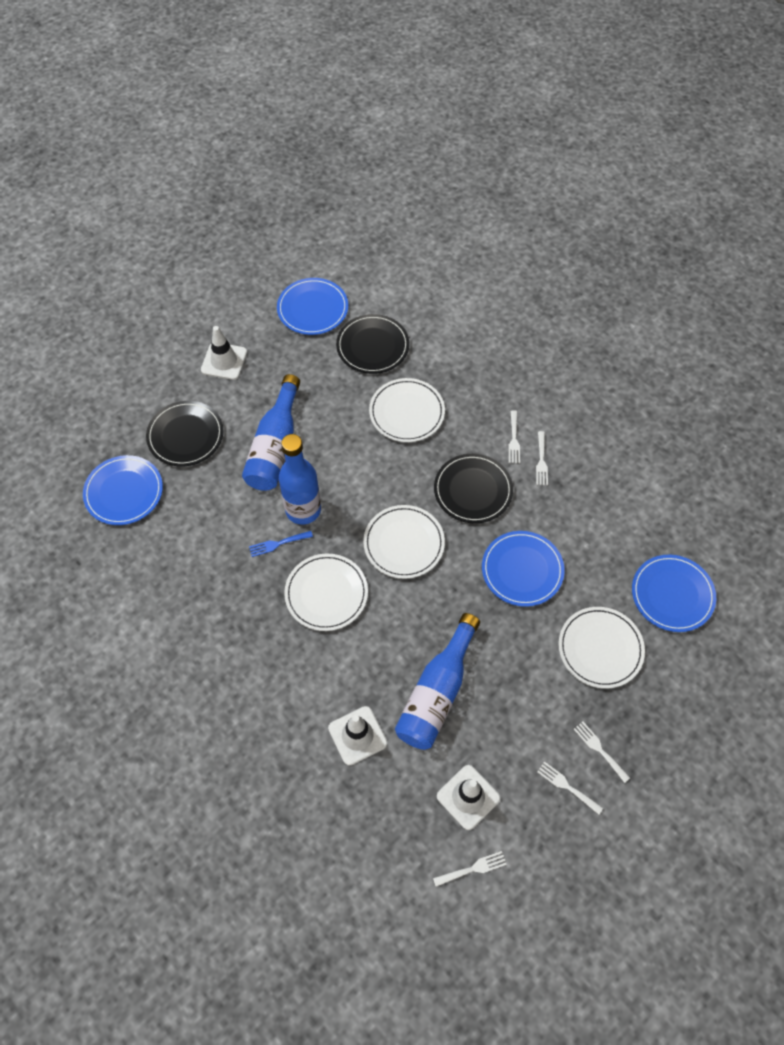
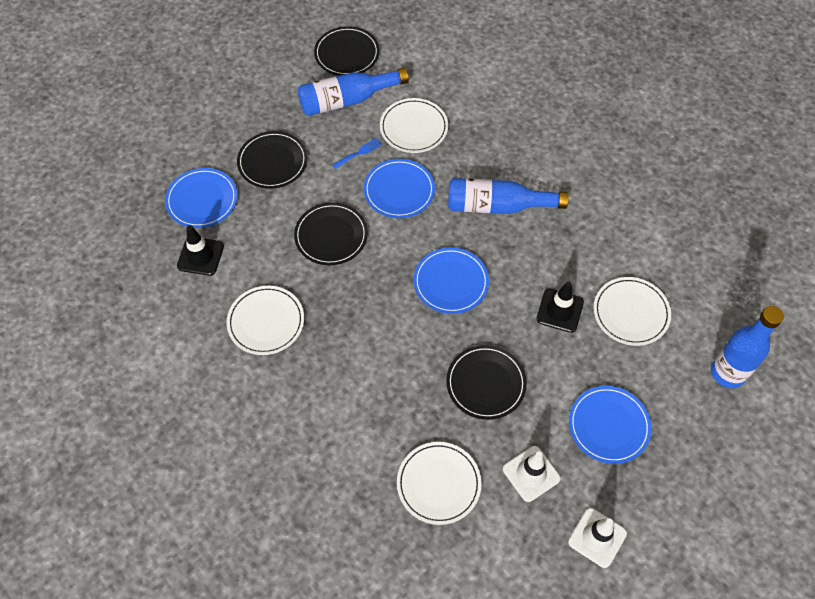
black plate: 3 -> 4
black traffic cone: 0 -> 2
white fork: 5 -> 0
white traffic cone: 3 -> 2

